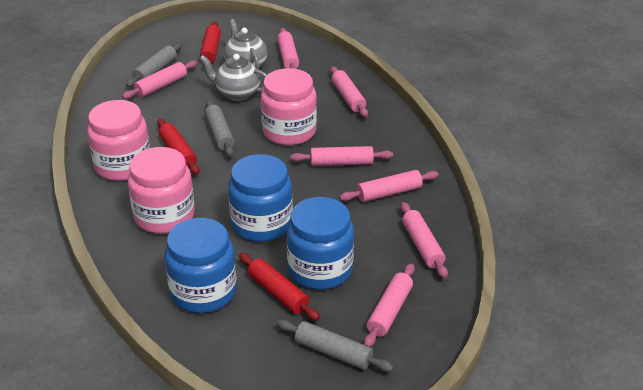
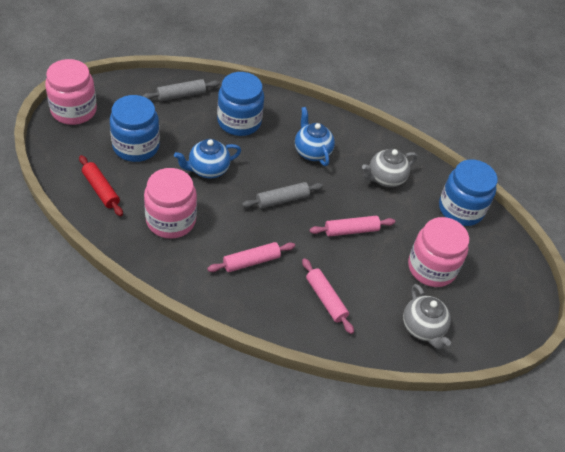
blue teapot: 0 -> 2
grey rolling pin: 3 -> 2
pink rolling pin: 7 -> 3
red rolling pin: 3 -> 1

